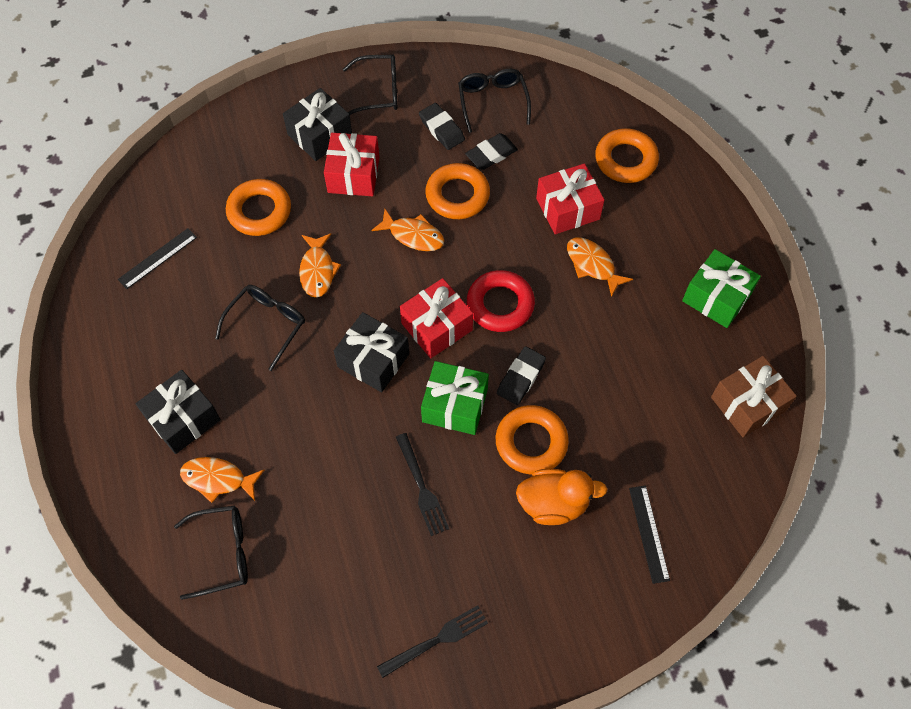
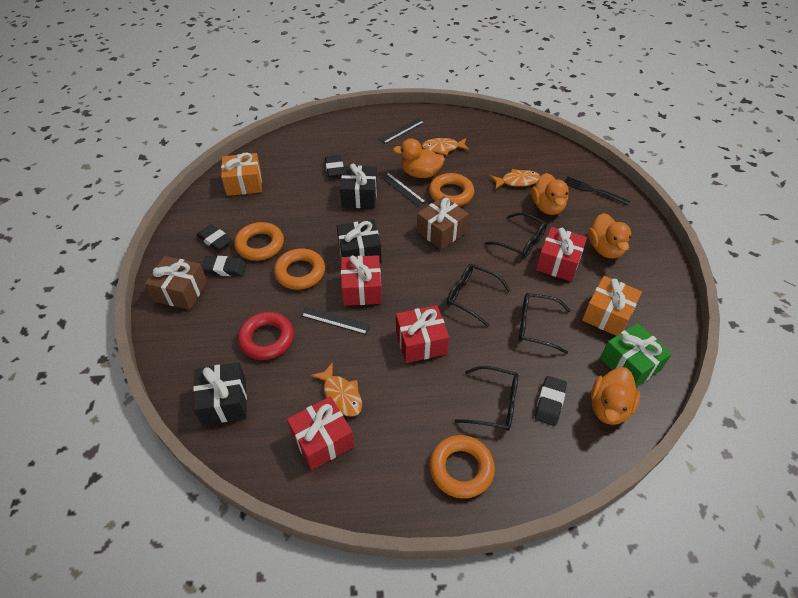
black eraser: 3 -> 4
black fork: 2 -> 1
black ruler: 2 -> 3
brown gift: 1 -> 2
green gift: 2 -> 1
orange duck: 1 -> 4
orange fish: 4 -> 3
orange gift: 0 -> 2
red gift: 3 -> 4

